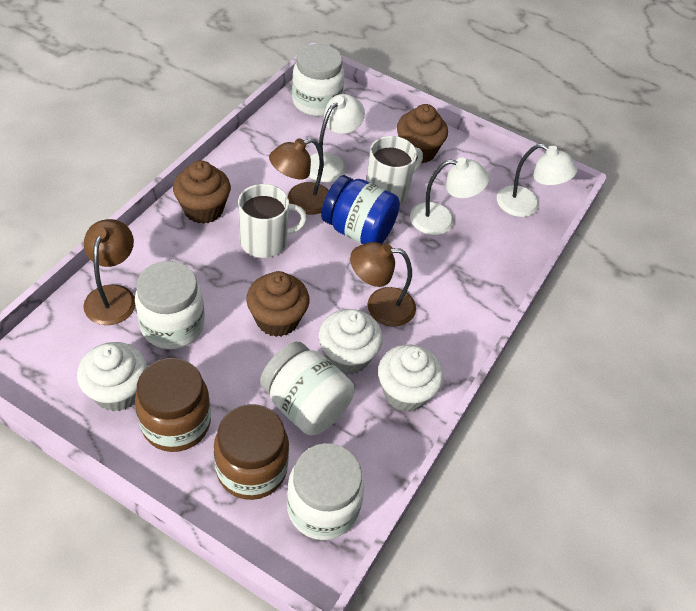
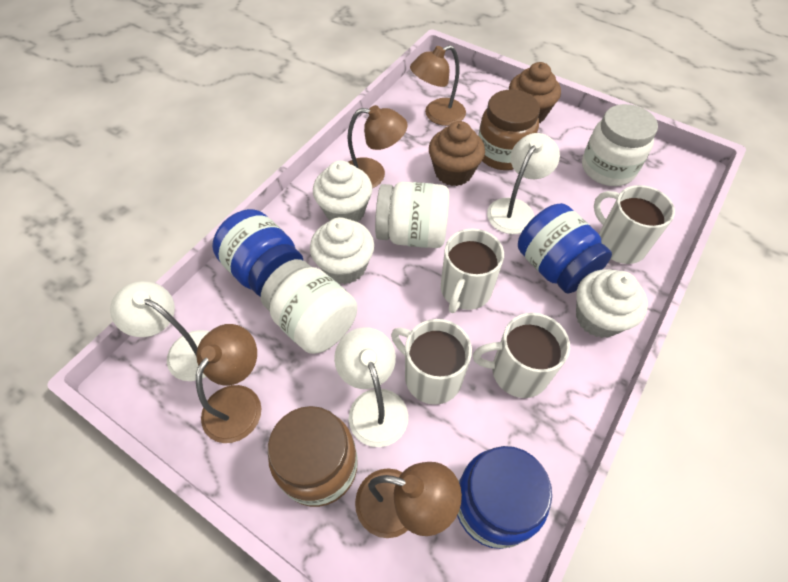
blue jar: 1 -> 3
brown cupcake: 3 -> 2
brown lamp: 3 -> 4
white jar: 4 -> 3
white mug: 2 -> 4

